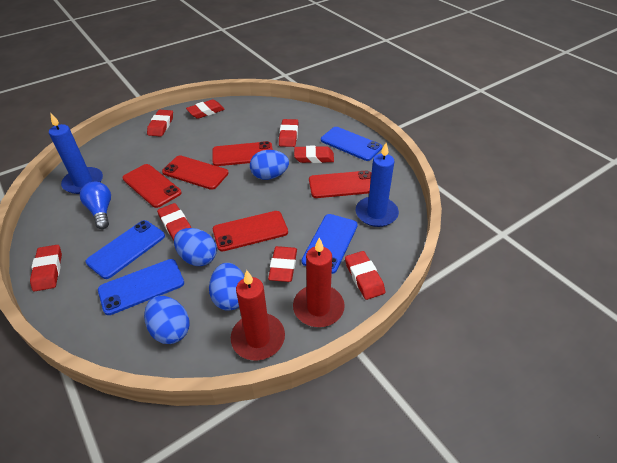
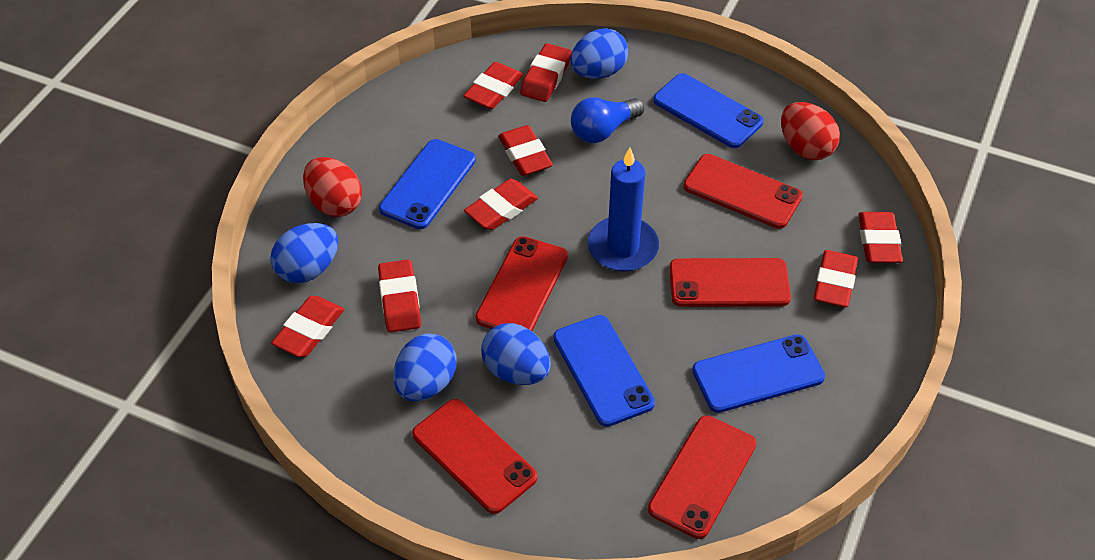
blue candle: 2 -> 1
red candle: 2 -> 0
red egg: 0 -> 2

